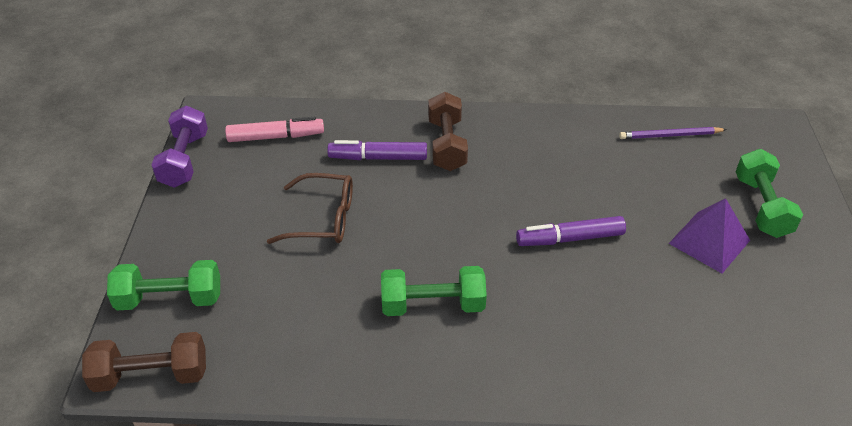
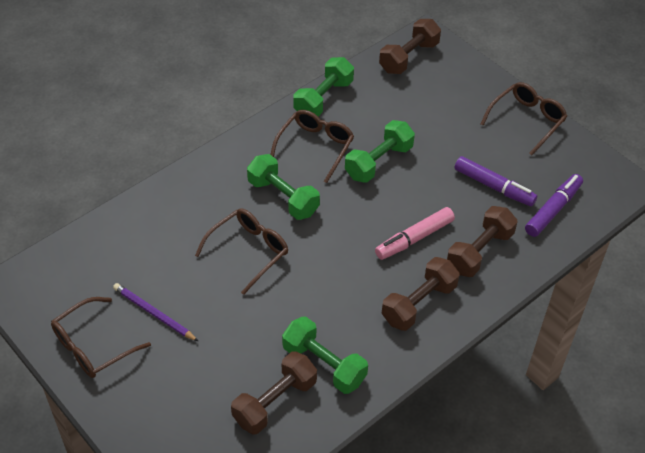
brown dumbbell: 2 -> 4
brown glasses: 1 -> 4
green dumbbell: 3 -> 4
purple dumbbell: 1 -> 0
purple pyramid: 1 -> 0

